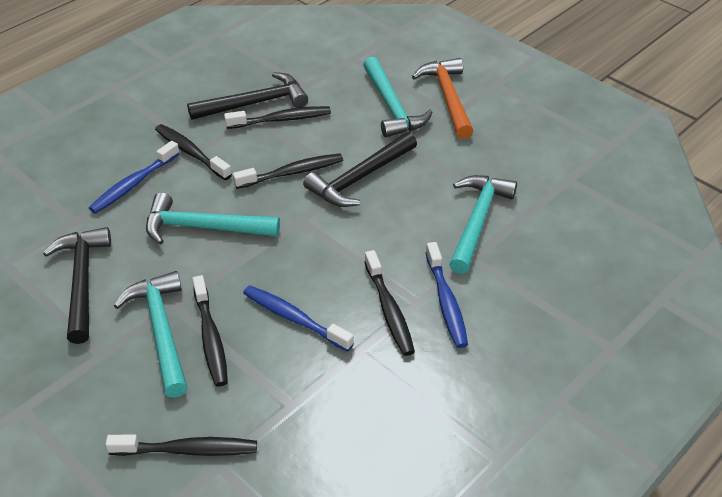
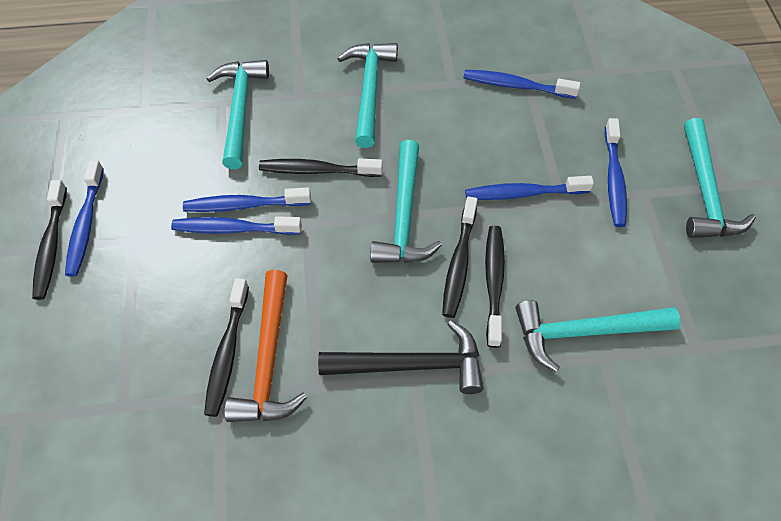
black hammer: 3 -> 1
black toothbrush: 6 -> 5
blue toothbrush: 3 -> 6
turquoise hammer: 4 -> 5

